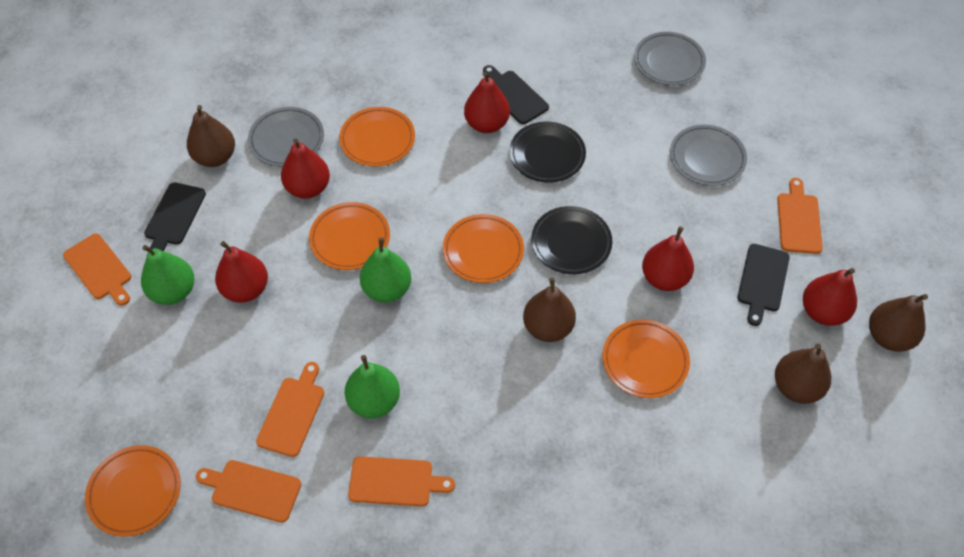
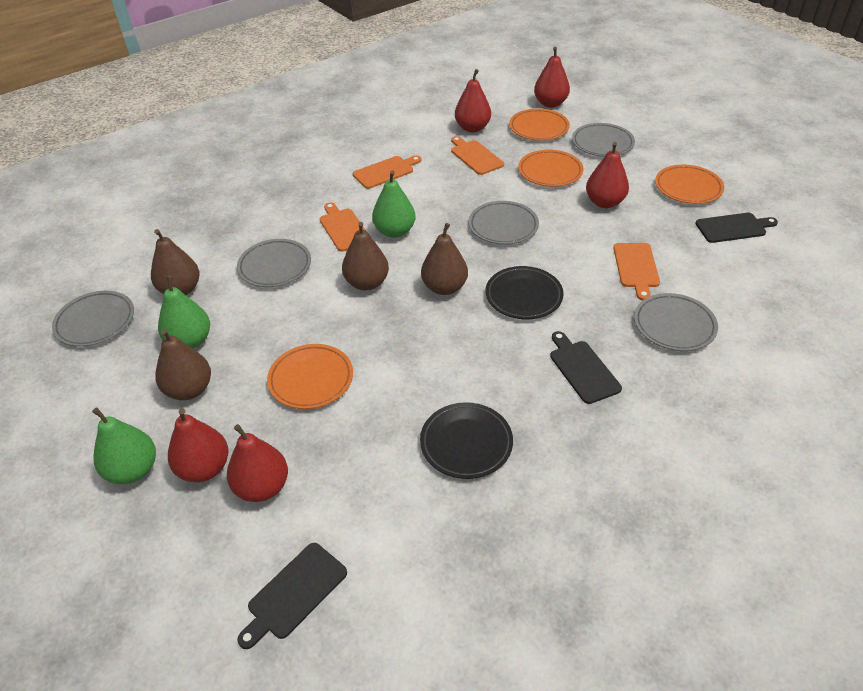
grey plate: 3 -> 5
orange cutting board: 5 -> 4
orange plate: 5 -> 4

